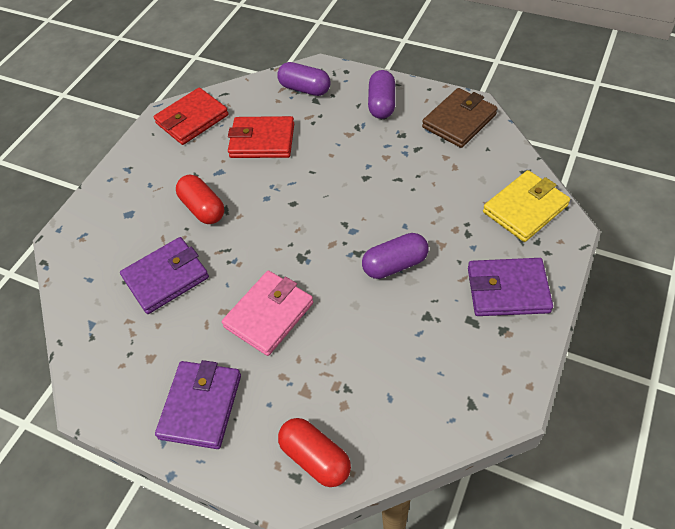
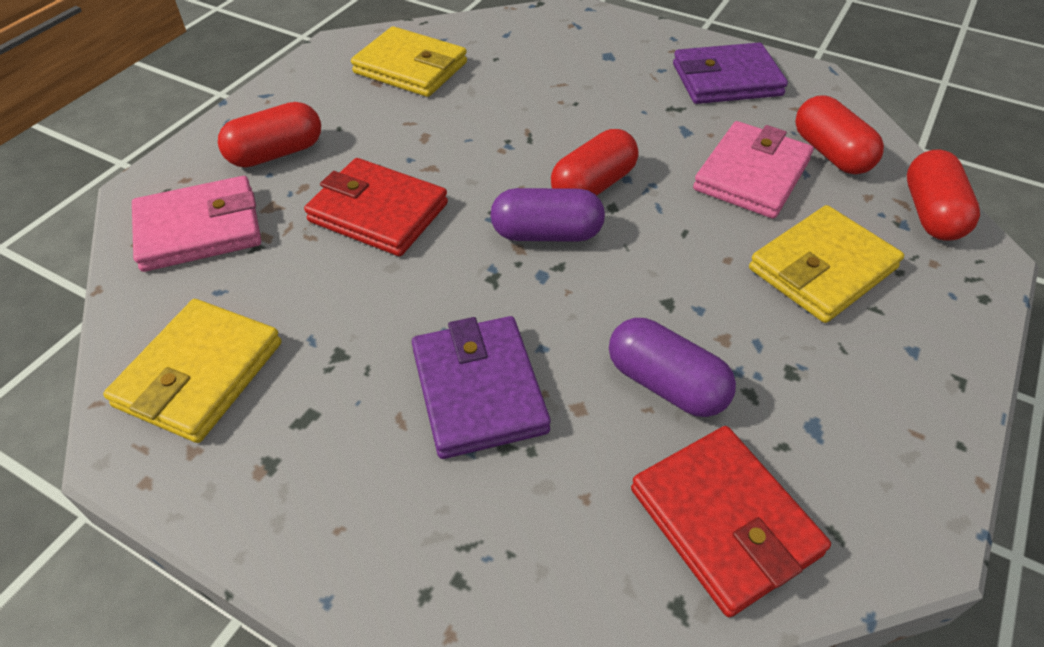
brown wallet: 1 -> 0
pink wallet: 1 -> 2
purple capsule: 3 -> 2
purple wallet: 3 -> 2
red capsule: 2 -> 4
yellow wallet: 1 -> 3

